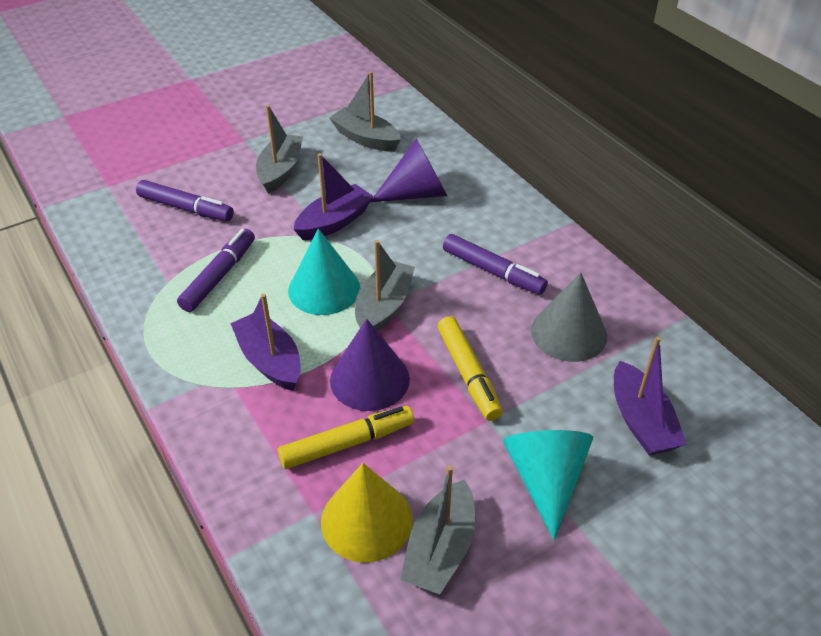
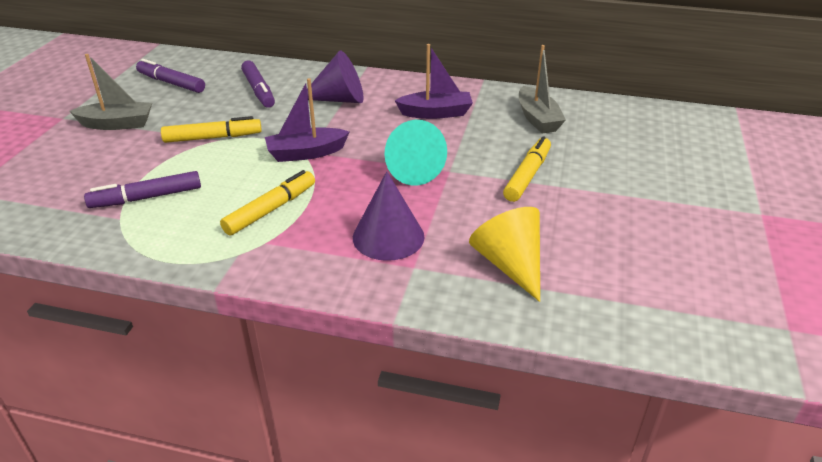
grey boat: 4 -> 2
grey cone: 1 -> 0
purple boat: 3 -> 2
turquoise cone: 2 -> 1
yellow marker: 2 -> 3

